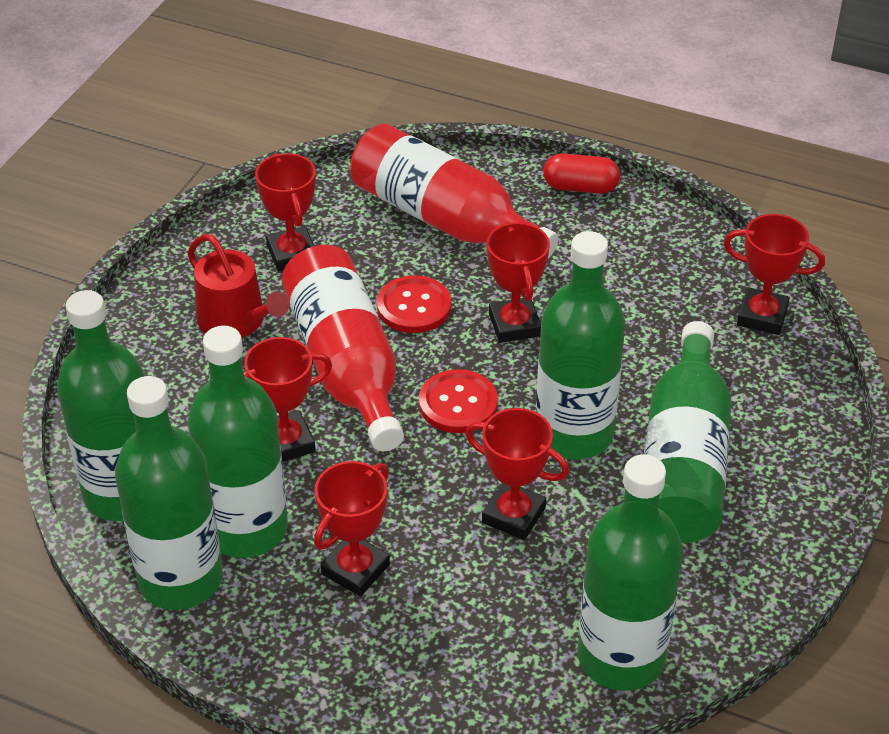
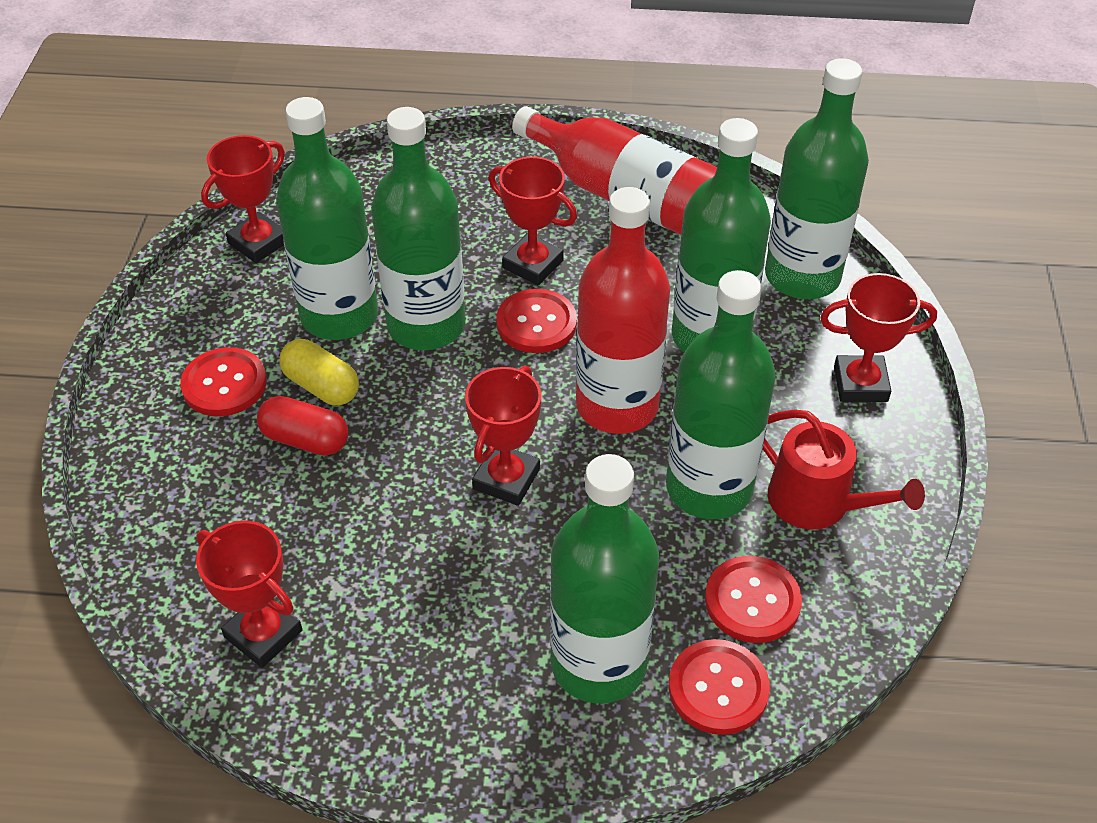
red button: 2 -> 4
red trophy: 6 -> 5
yellow capsule: 0 -> 1

